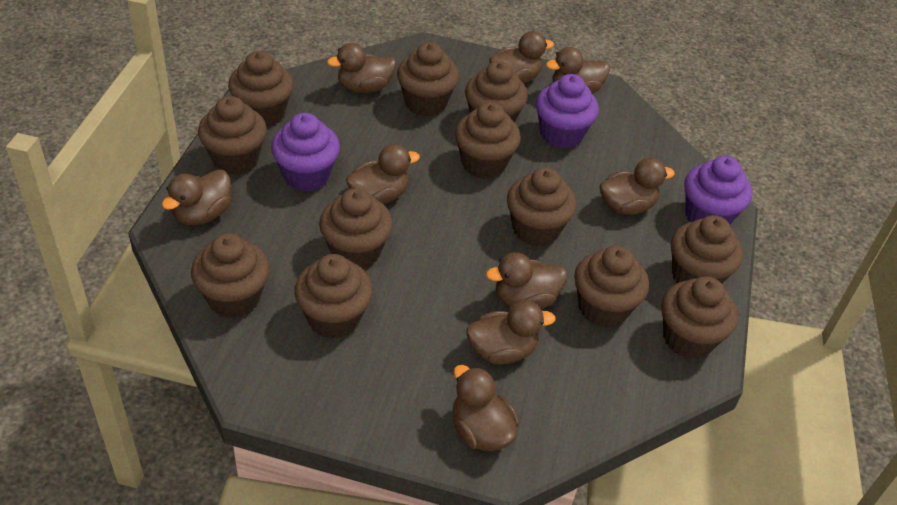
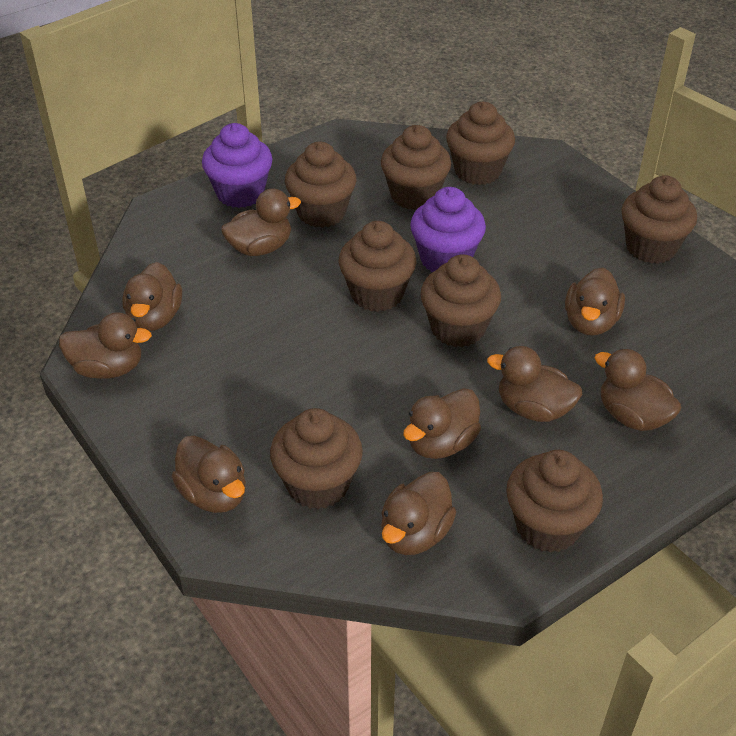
brown cupcake: 12 -> 8
purple cupcake: 3 -> 2

